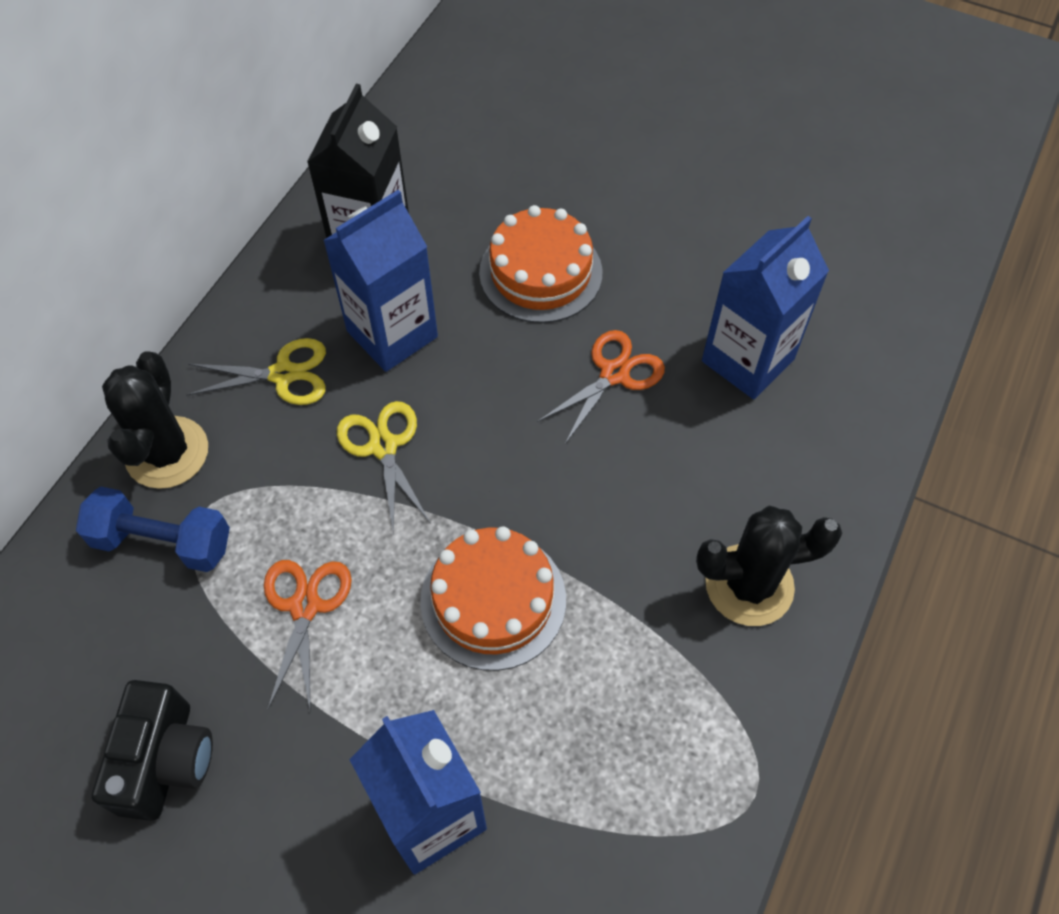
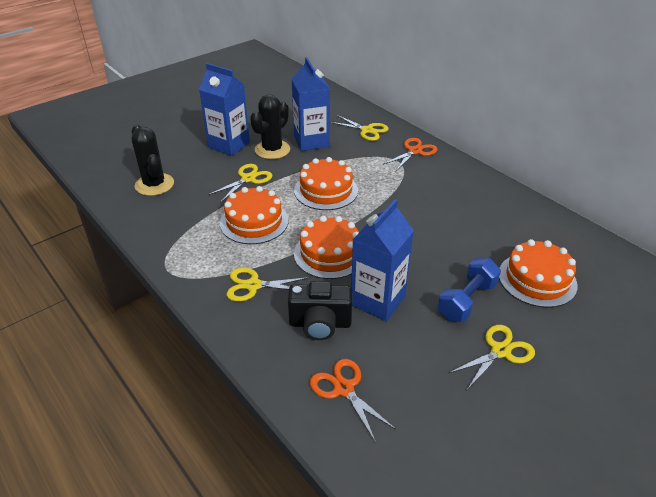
black carton: 1 -> 0
orange cake: 2 -> 4
yellow scissors: 2 -> 4

